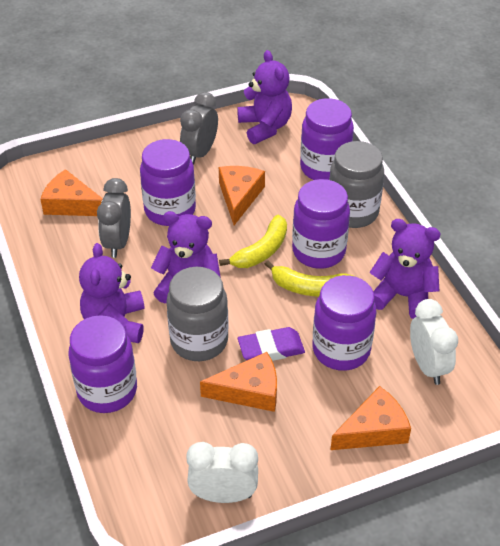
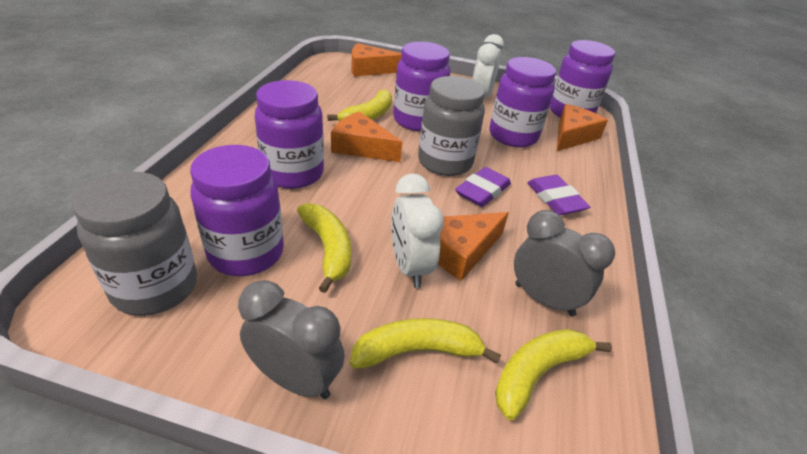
purple eraser: 1 -> 2
purple teddy bear: 4 -> 0
yellow banana: 2 -> 4

